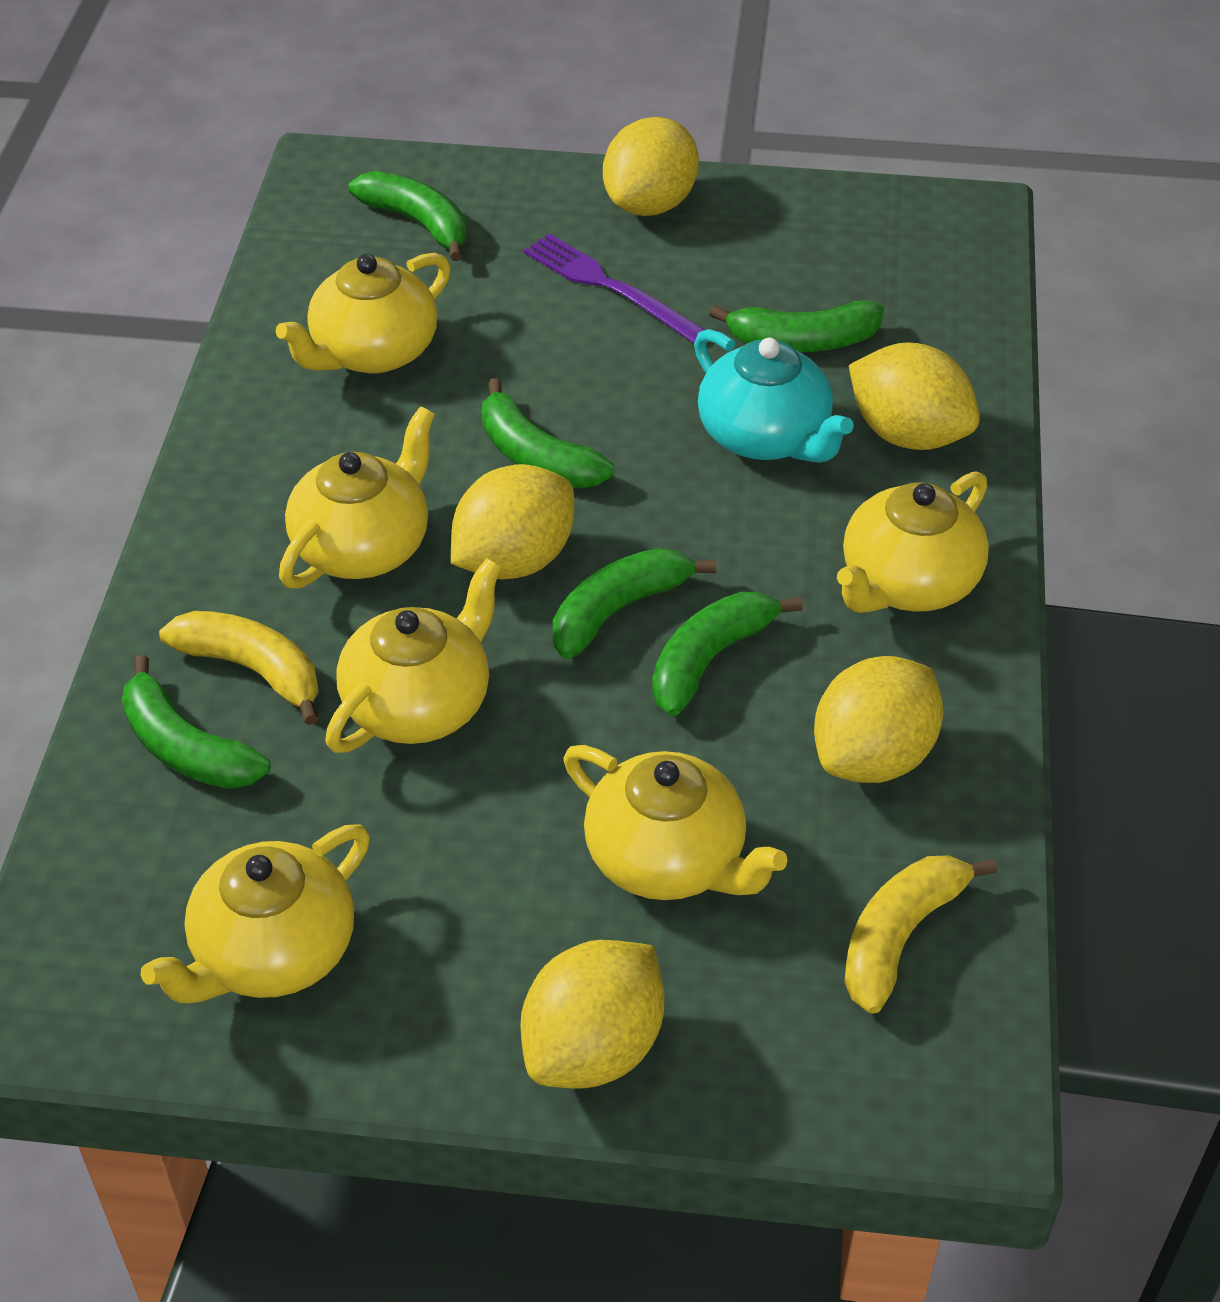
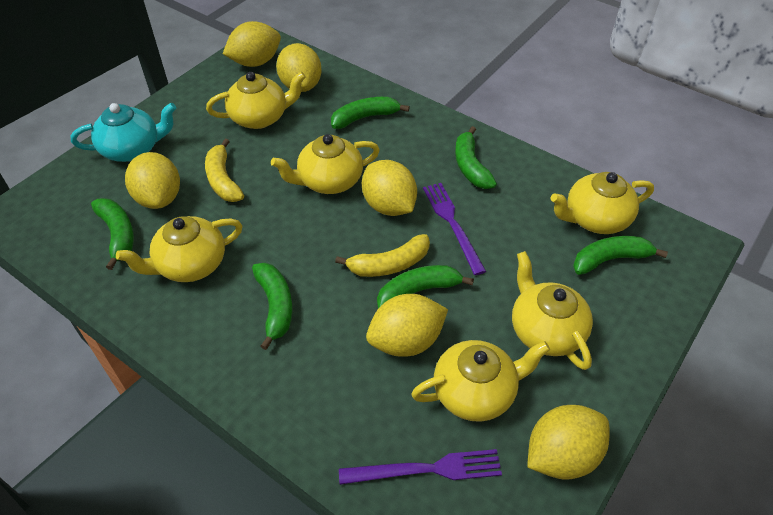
purple fork: 1 -> 2
yellow lemon: 5 -> 6

